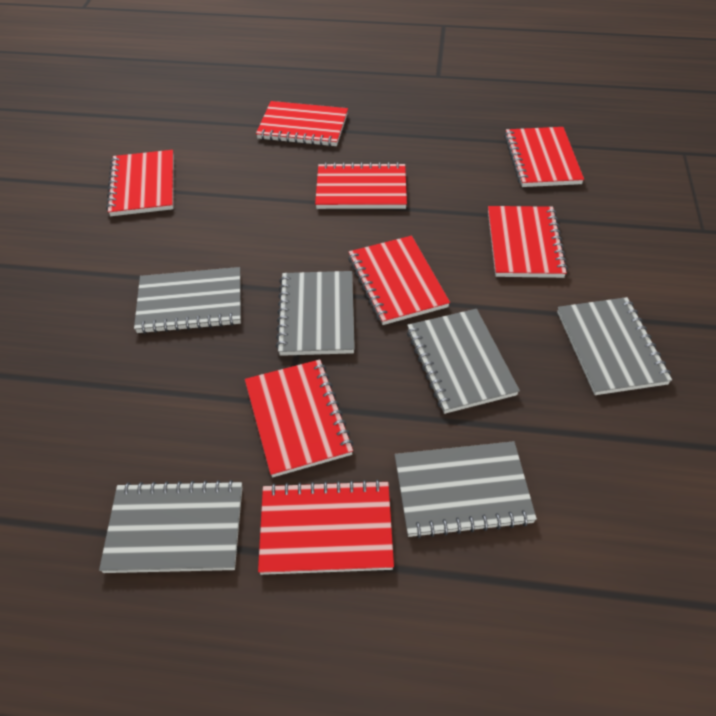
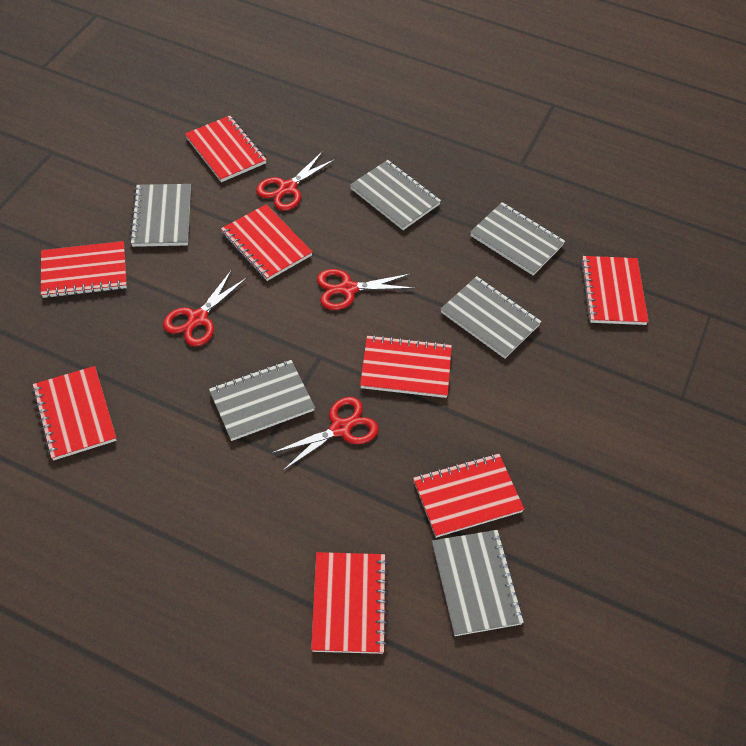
red scissors: 0 -> 4

